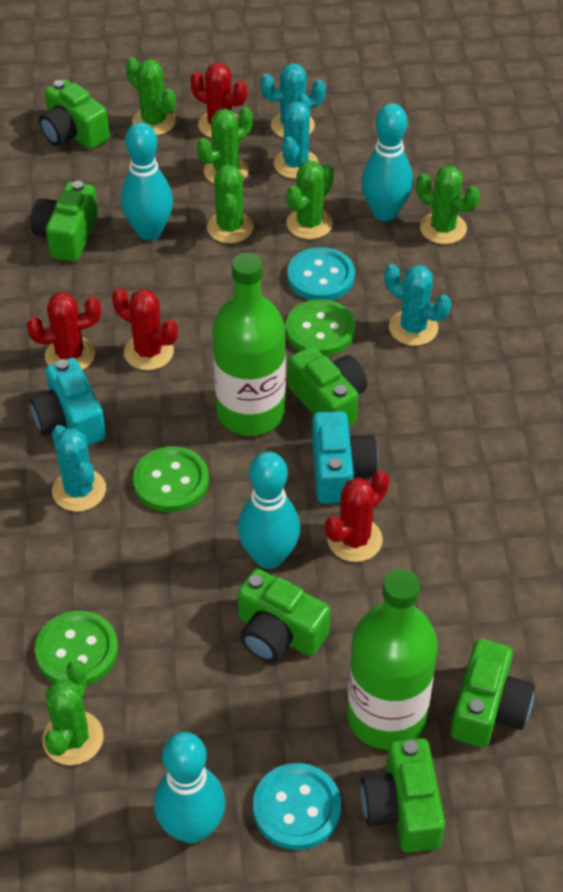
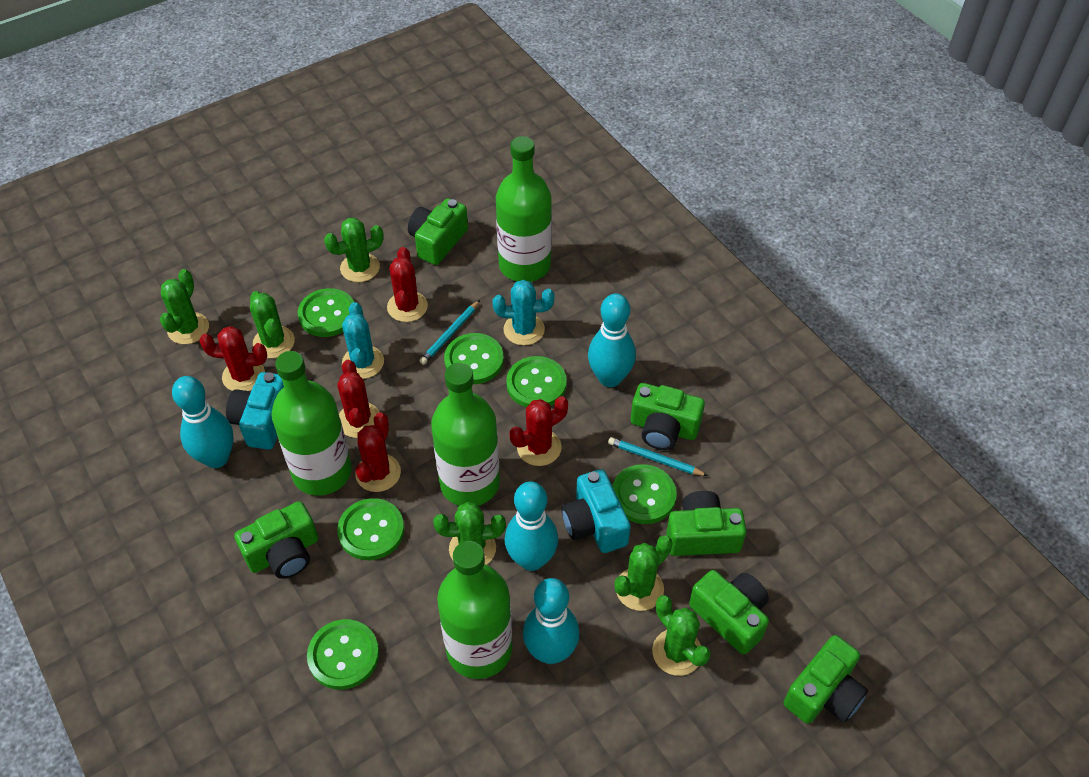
green bottle: 2 -> 4
green button: 3 -> 6
red cactus: 4 -> 5
turquoise button: 2 -> 0
turquoise cactus: 4 -> 2
turquoise pencil: 0 -> 2

